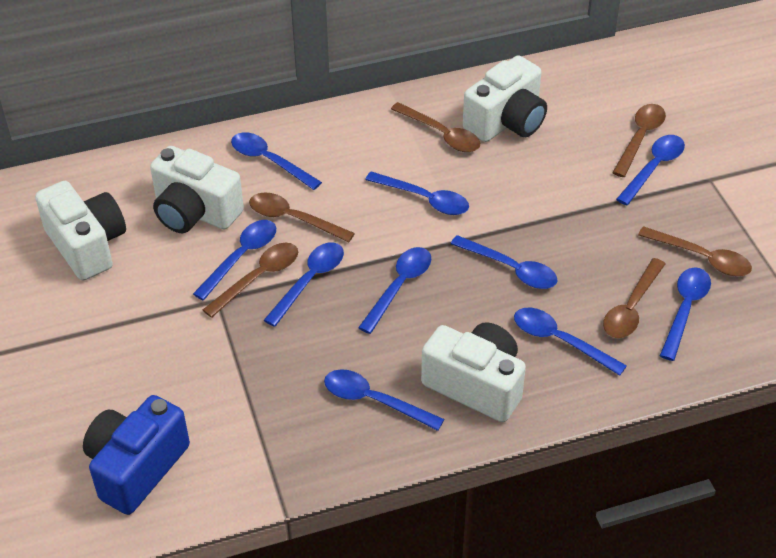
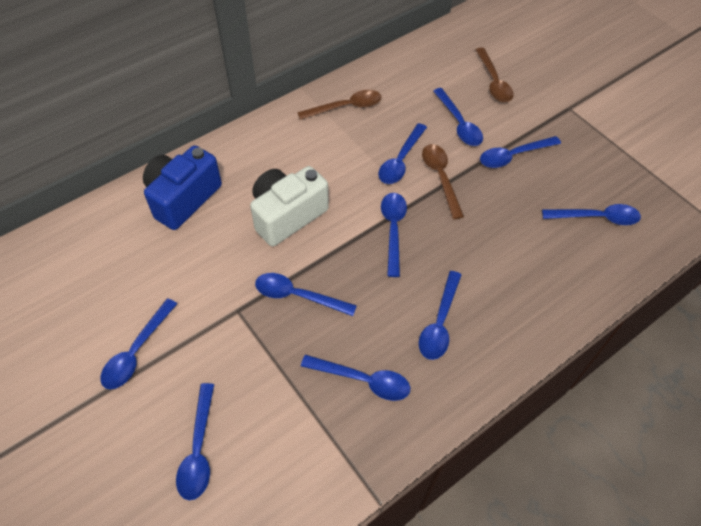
brown spoon: 6 -> 3
white camera: 4 -> 1

